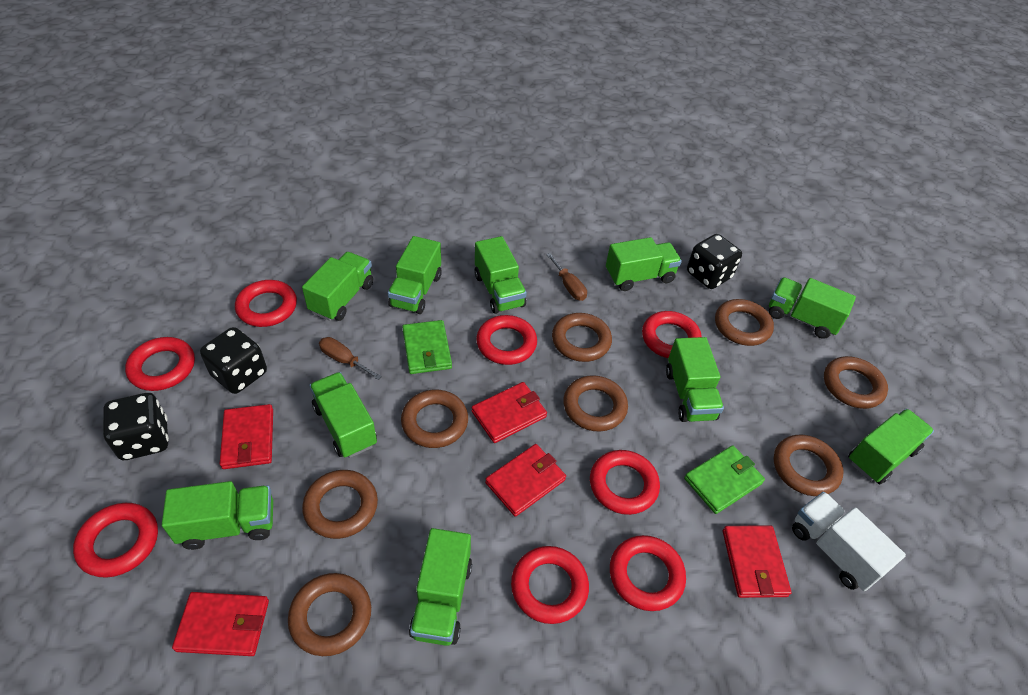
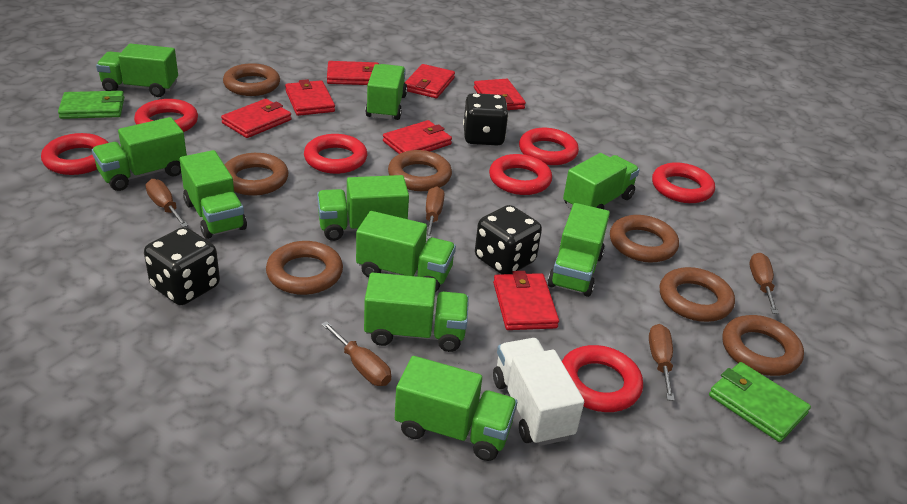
brown ring: 8 -> 7
brown screwdriver: 2 -> 5
red ring: 8 -> 7
red wallet: 5 -> 7

